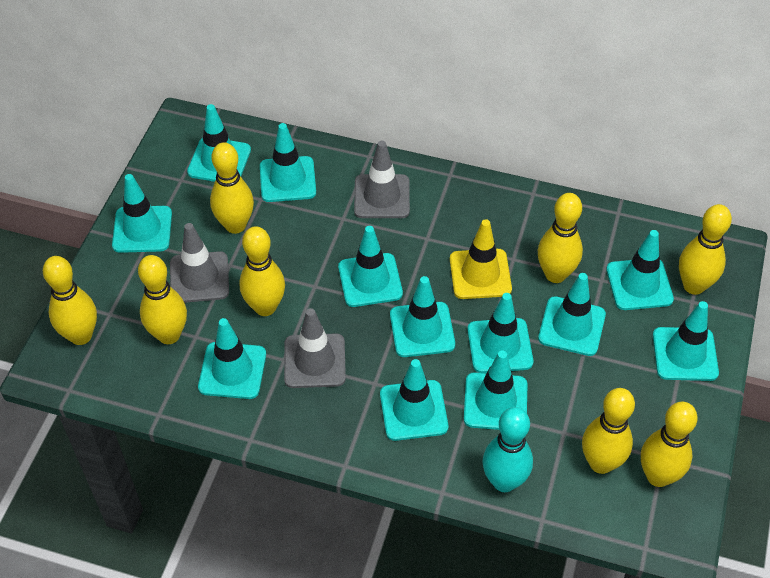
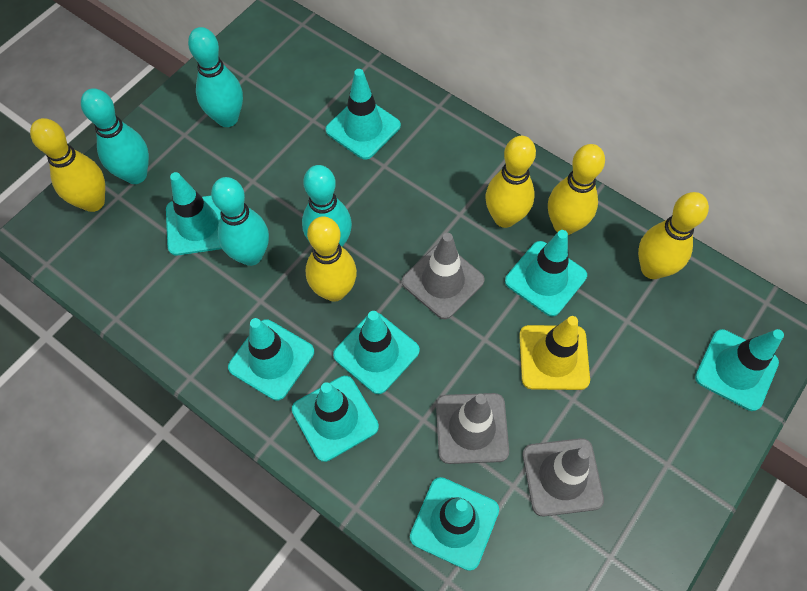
turquoise bowling pin: 1 -> 4
turquoise traffic cone: 12 -> 8
yellow bowling pin: 8 -> 5

